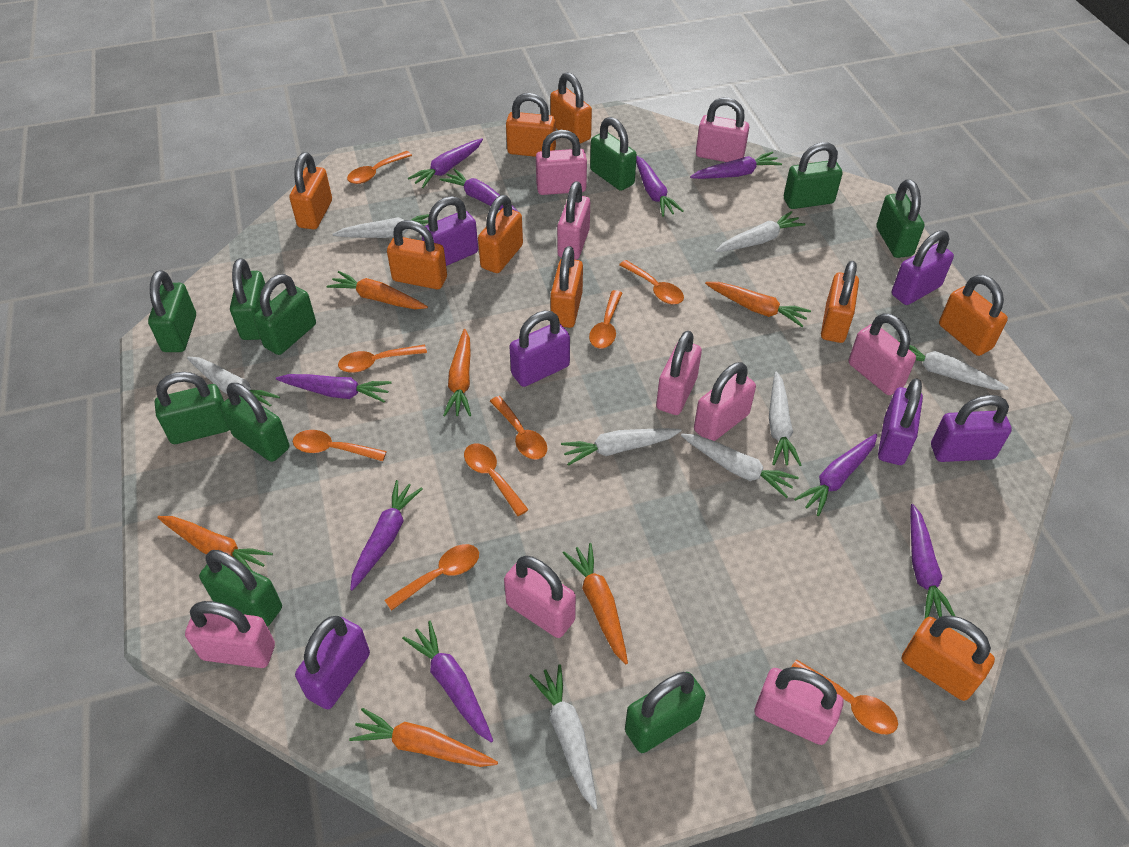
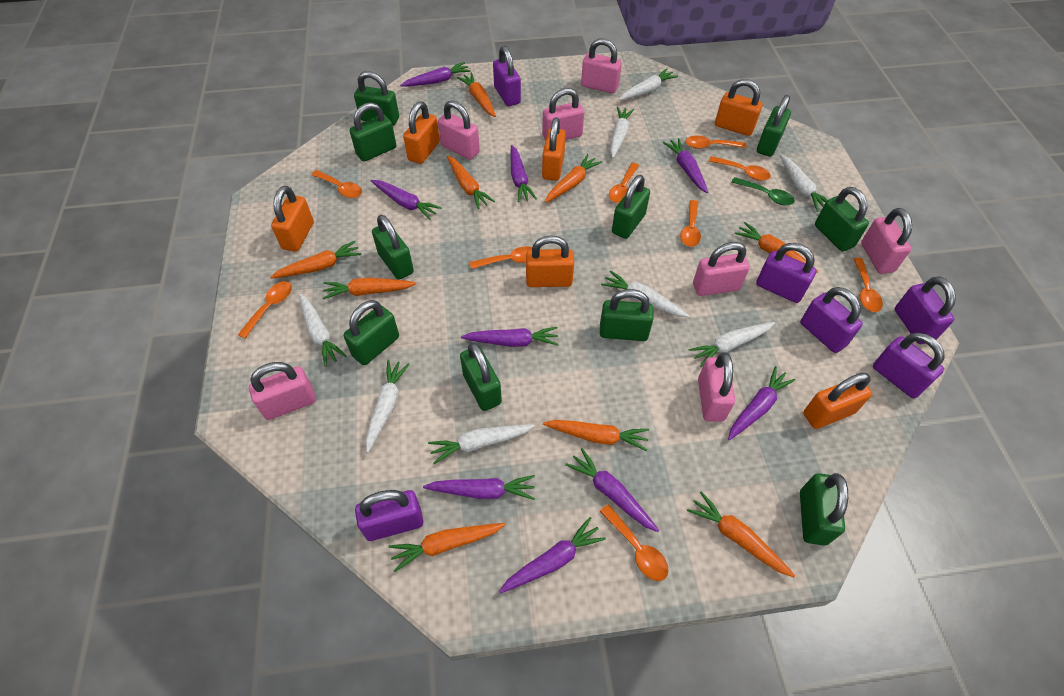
green spoon: 0 -> 1
orange carrot: 6 -> 9
orange padlock: 9 -> 6
pink padlock: 9 -> 7

